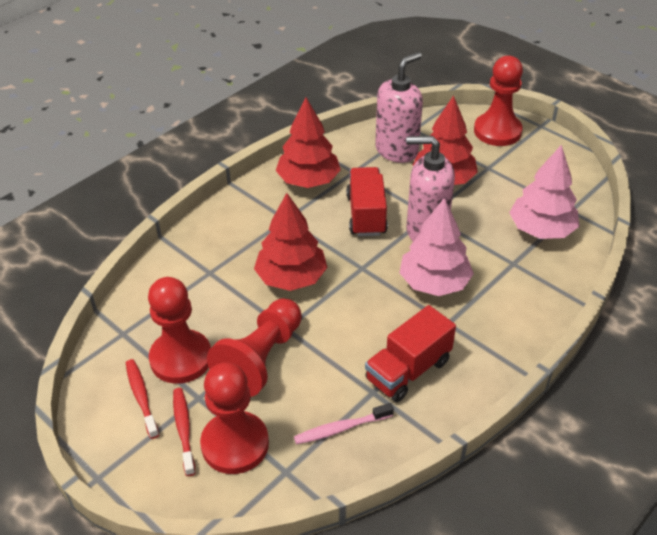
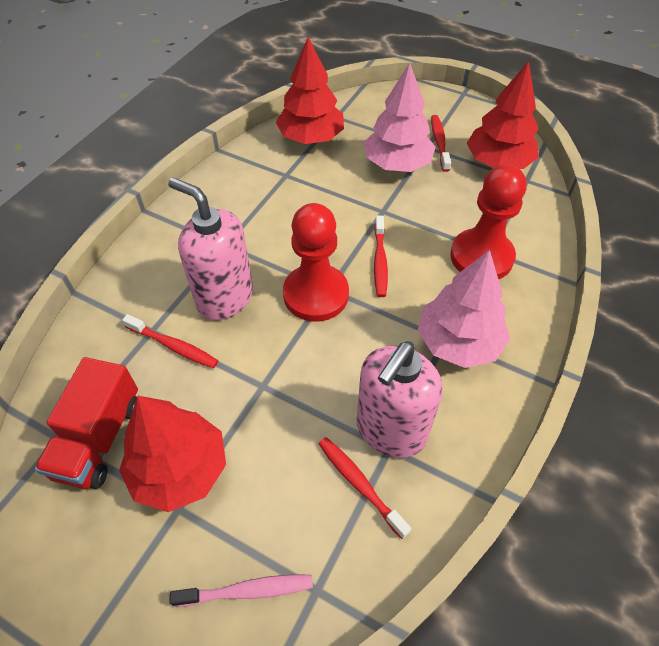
red pawn: 4 -> 2
red toothbrush: 2 -> 4
red truck: 2 -> 1

